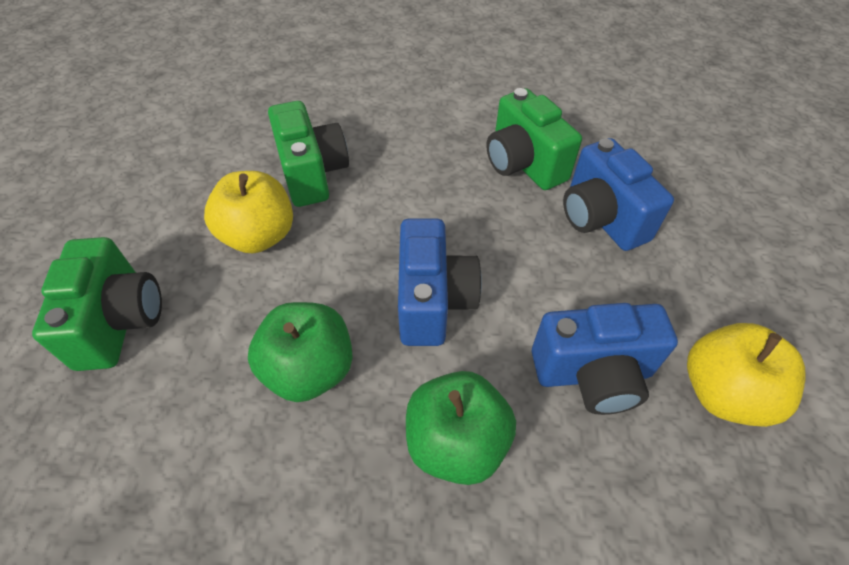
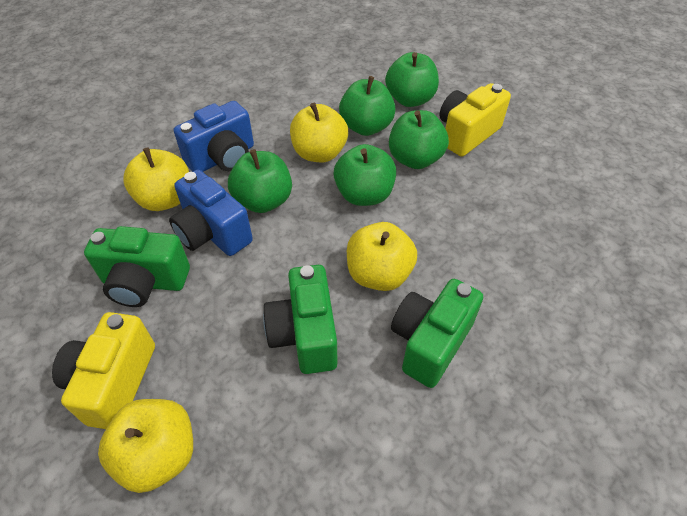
blue camera: 3 -> 2
green apple: 2 -> 5
yellow apple: 2 -> 4
yellow camera: 0 -> 2

